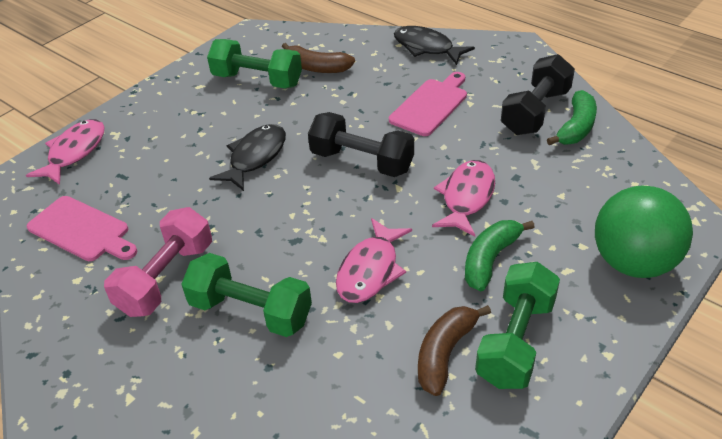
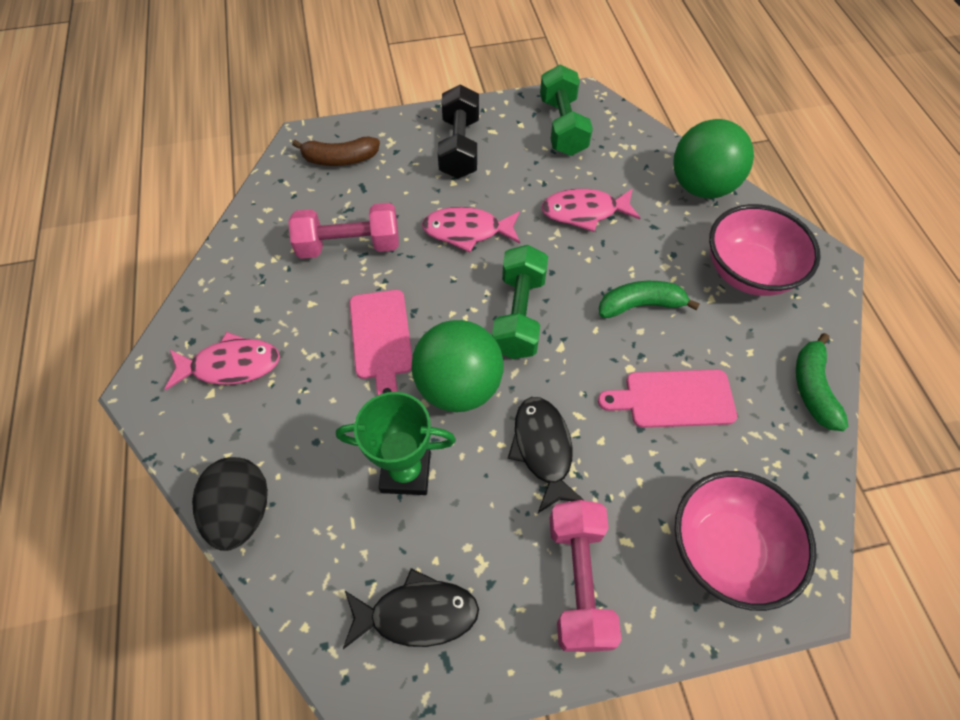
black dumbbell: 2 -> 1
black egg: 0 -> 1
brown banana: 2 -> 1
green ball: 1 -> 2
green dumbbell: 3 -> 2
green trophy: 0 -> 1
pink bowl: 0 -> 2
pink dumbbell: 1 -> 2

